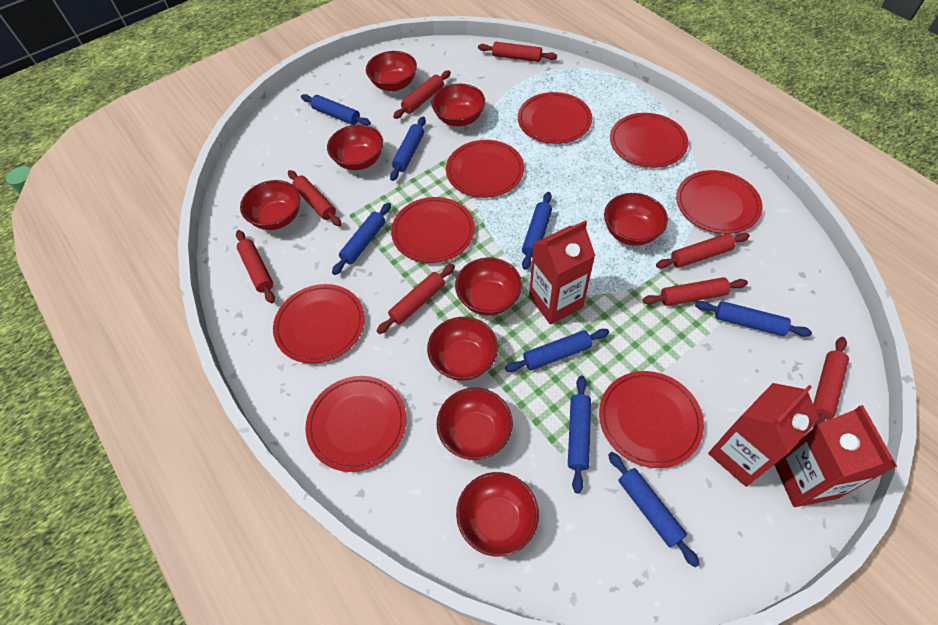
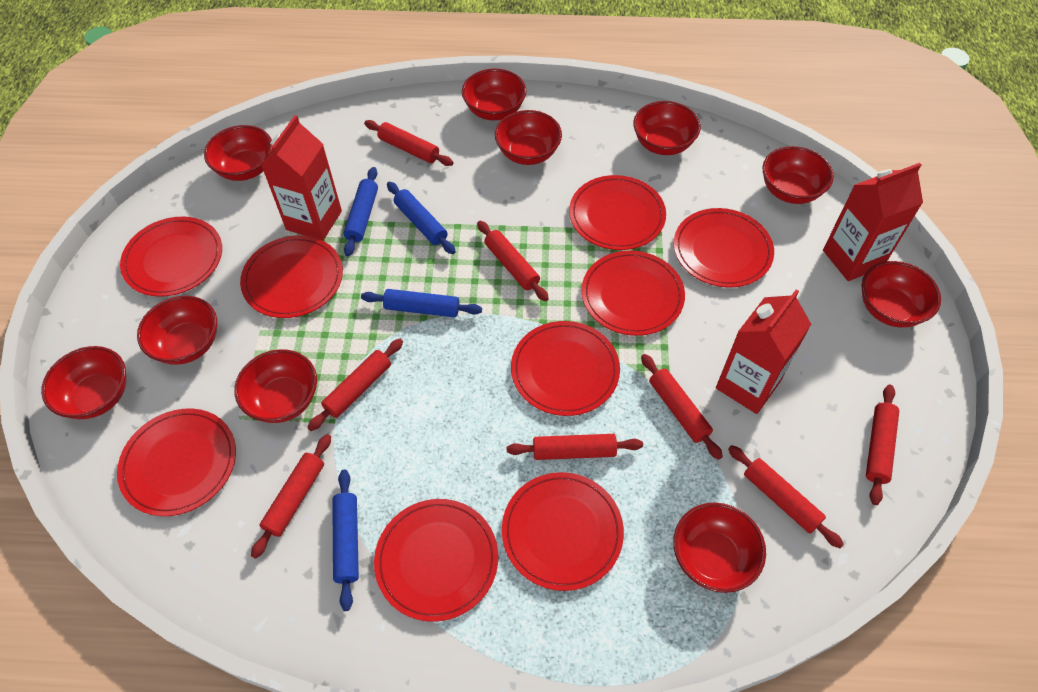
blue rolling pin: 8 -> 4
red bowl: 9 -> 10
red plate: 8 -> 9

